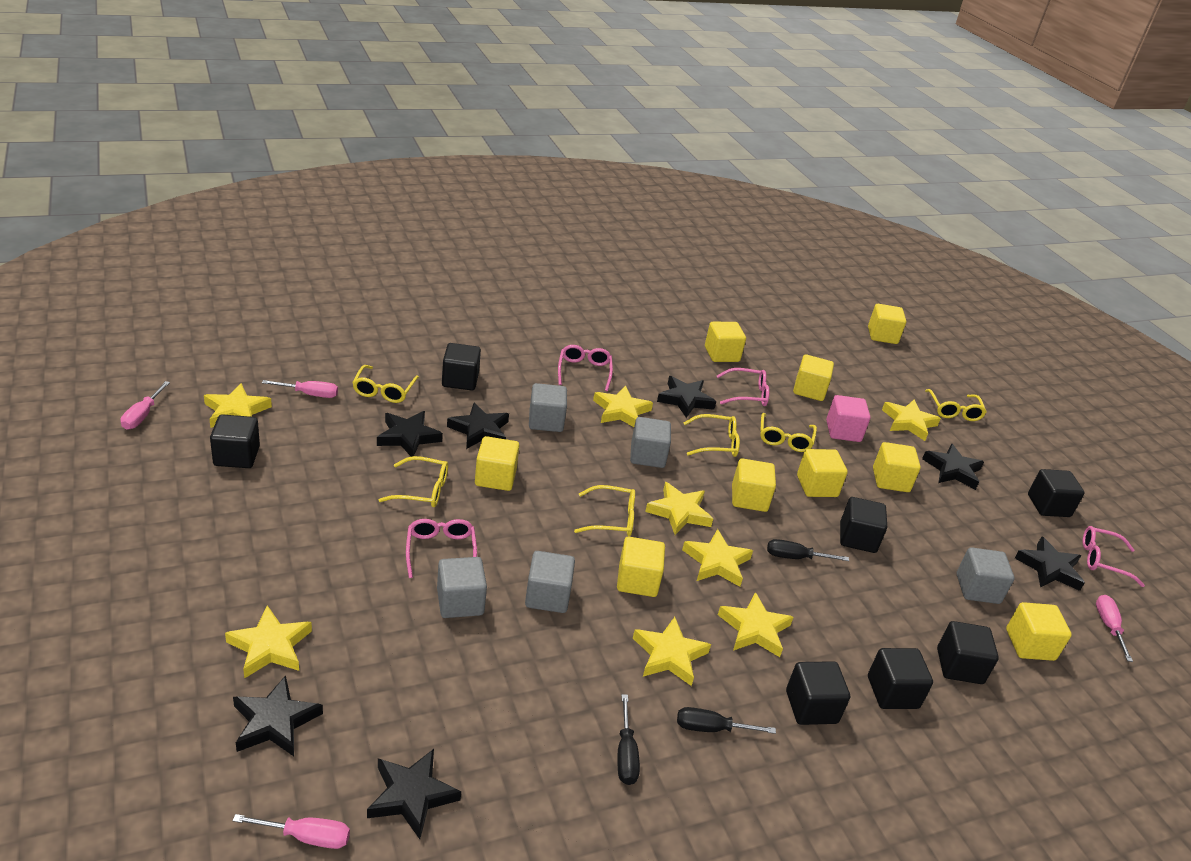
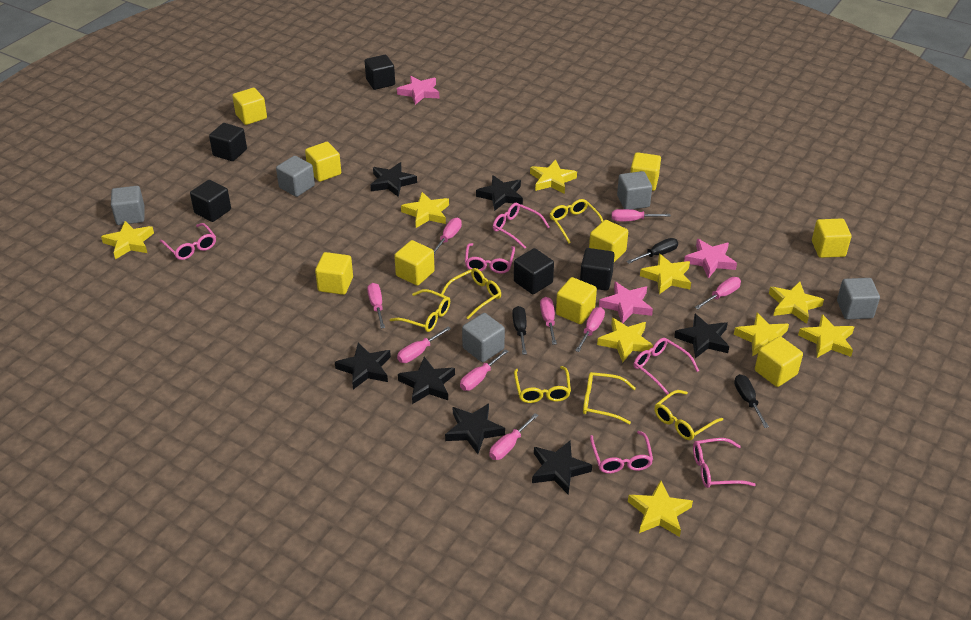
black cube: 7 -> 5
pink cube: 1 -> 0
pink glasses: 4 -> 6
pink screwdriver: 4 -> 9
pink star: 0 -> 3
yellow star: 8 -> 9

